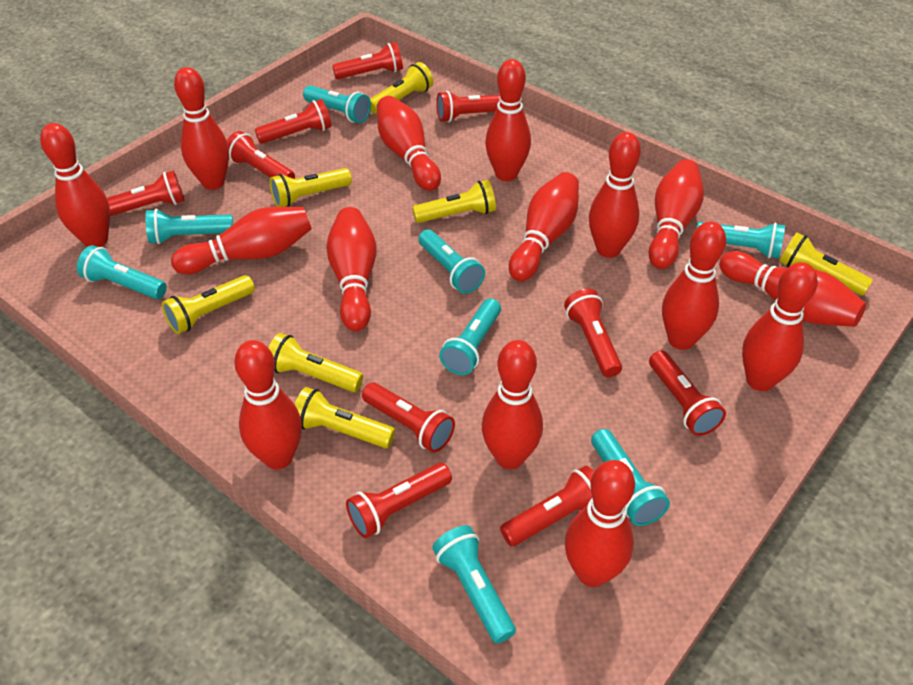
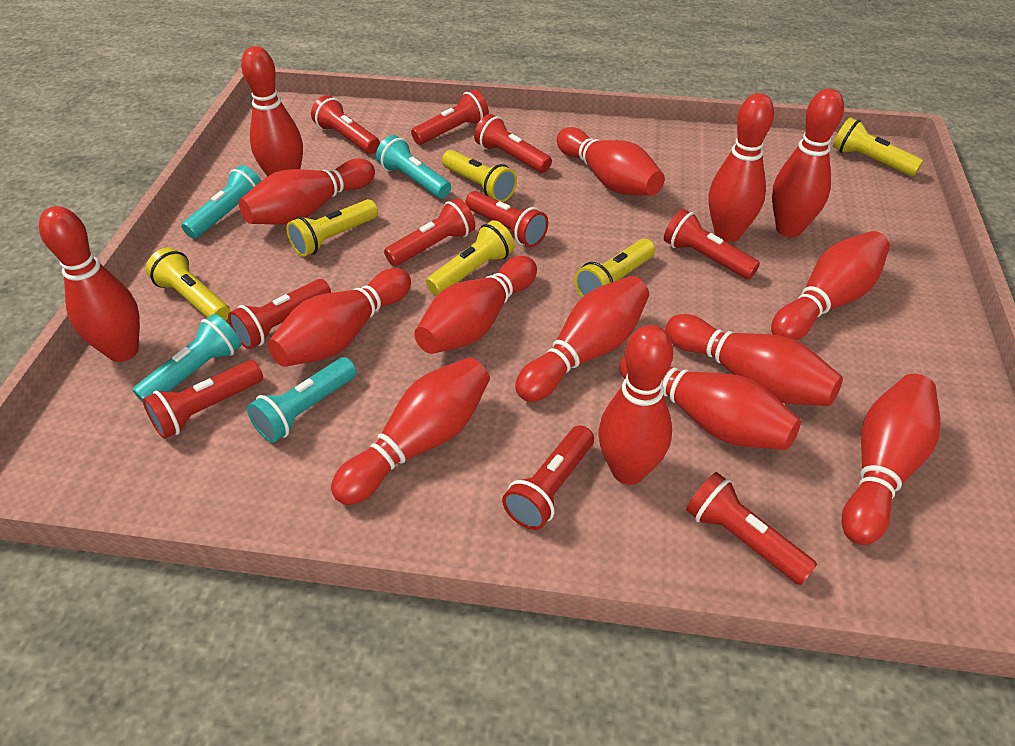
turquoise flashlight: 8 -> 4
yellow flashlight: 7 -> 6

